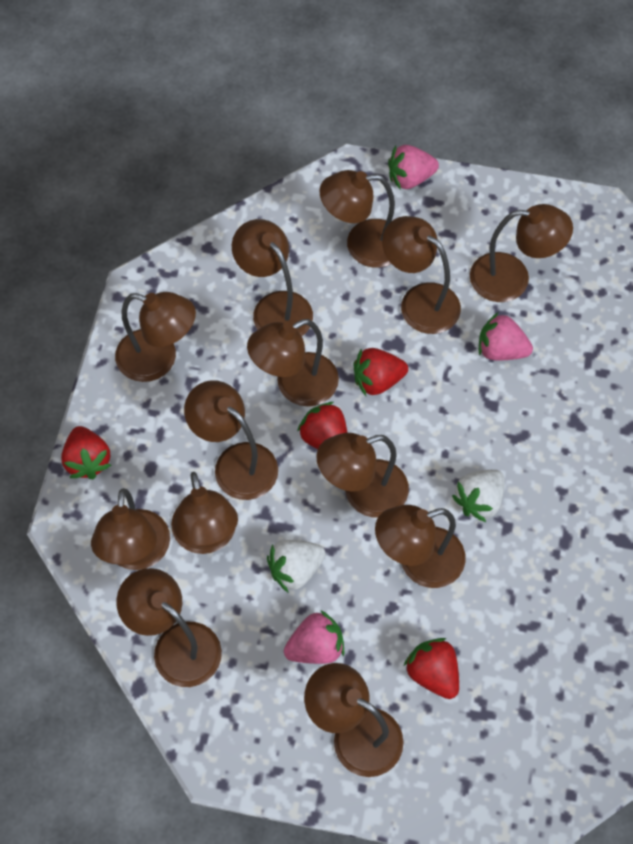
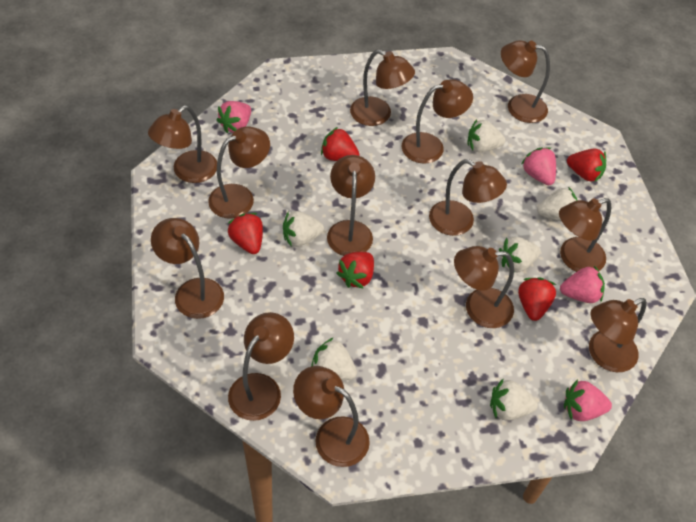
pink strawberry: 3 -> 4
red strawberry: 4 -> 5
white strawberry: 2 -> 6

